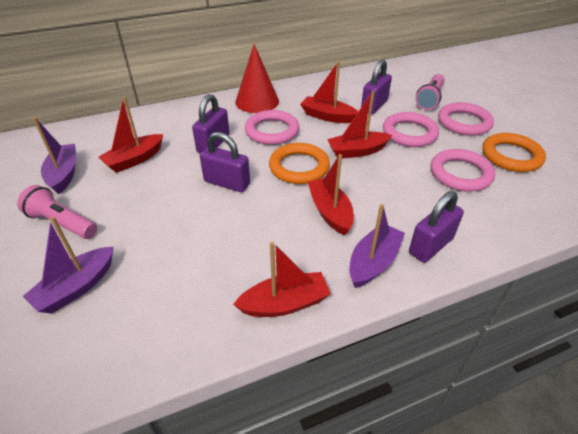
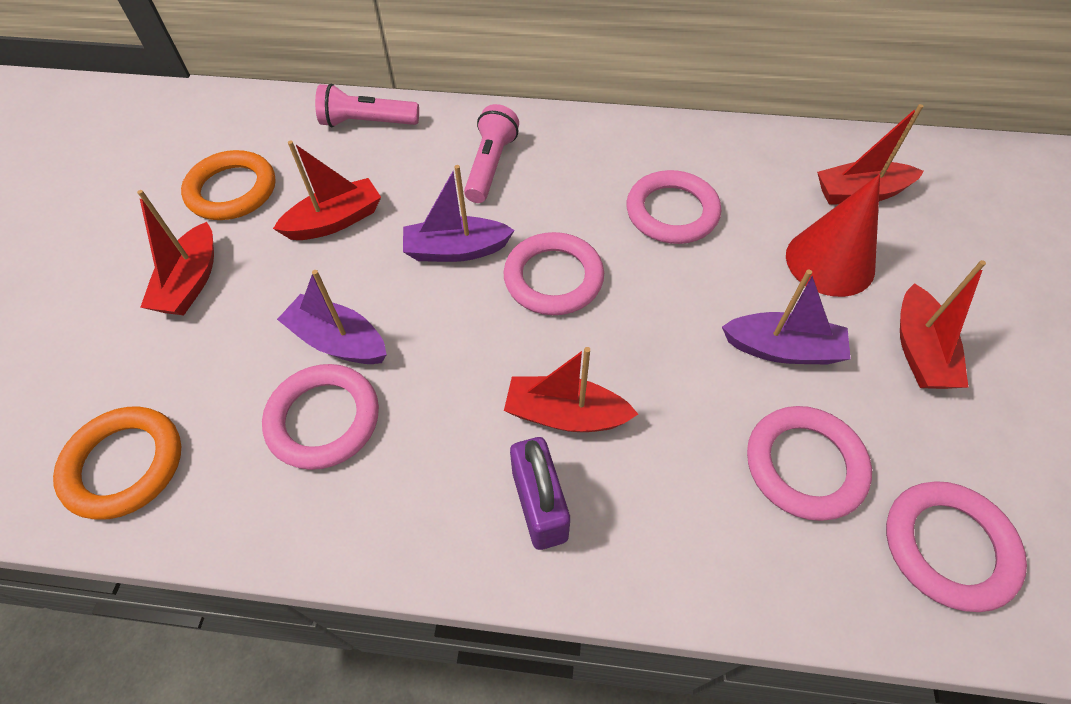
pink ring: 4 -> 5
purple padlock: 4 -> 1

